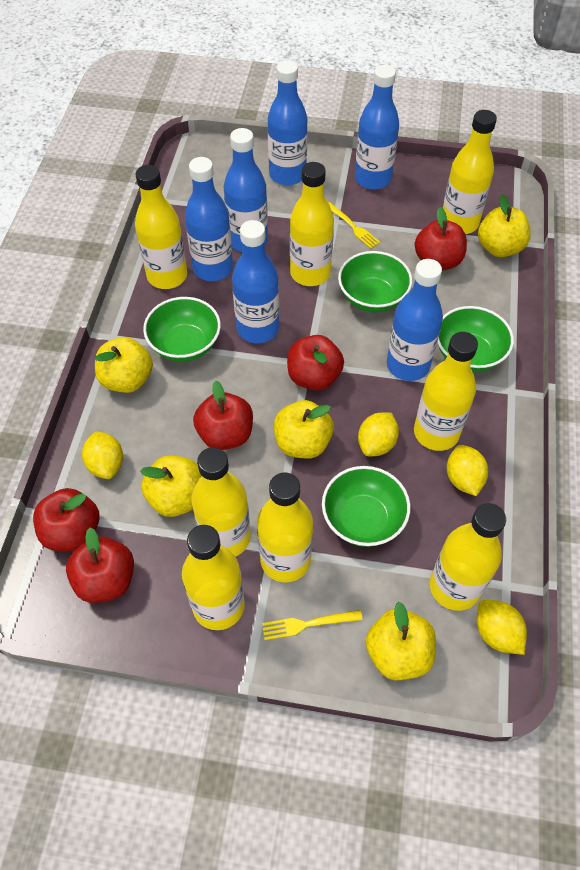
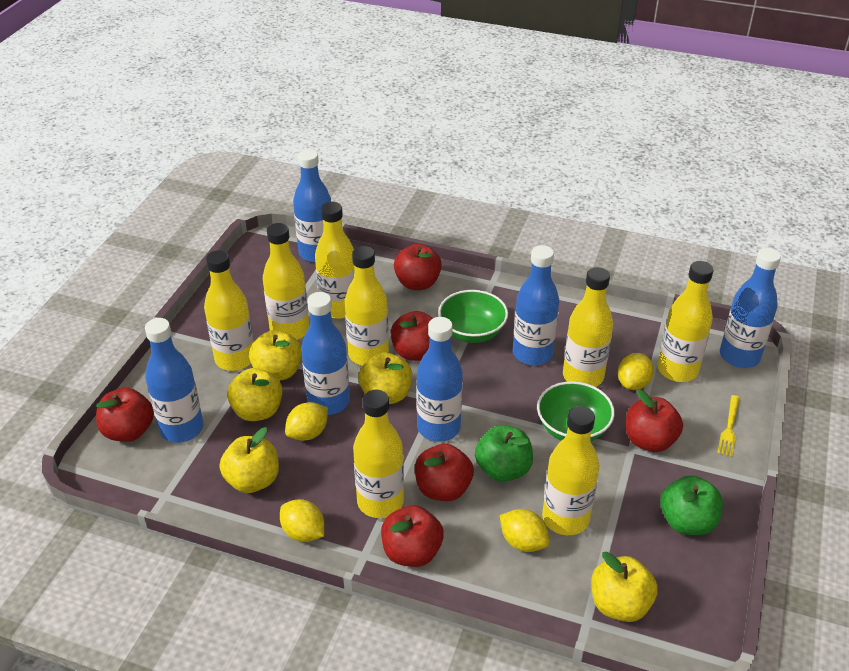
green apple: 0 -> 2
green bowl: 4 -> 2
red apple: 5 -> 6
yellow fork: 2 -> 1

